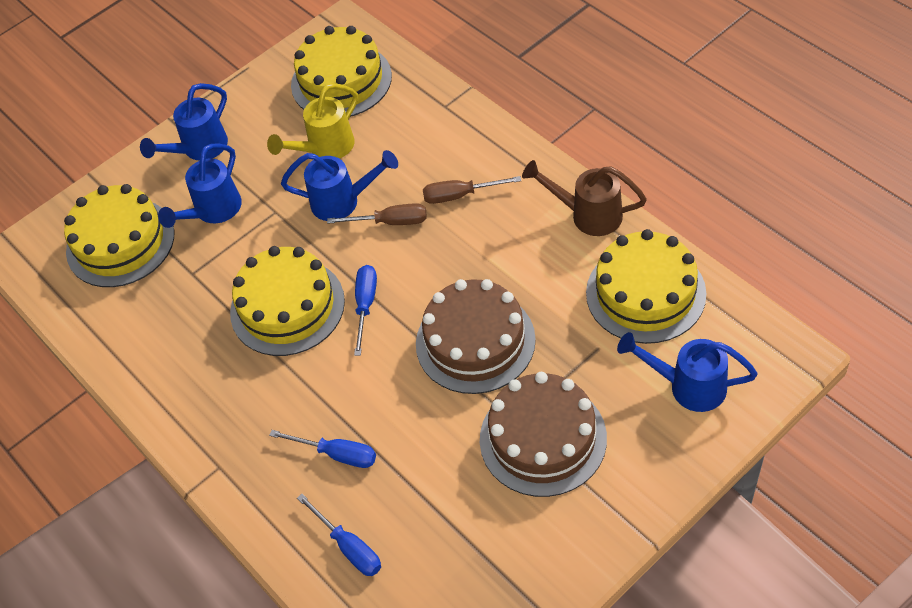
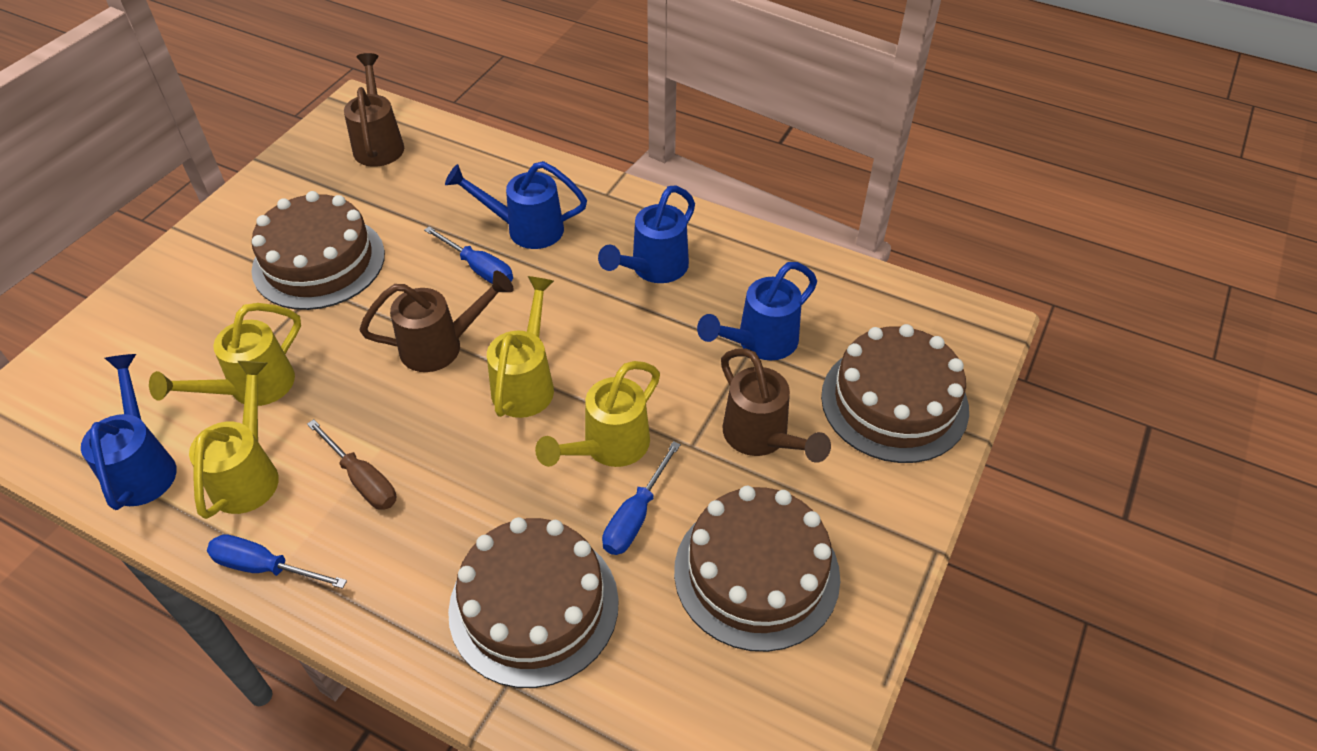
brown cake: 2 -> 4
brown screwdriver: 2 -> 1
brown watering can: 1 -> 3
yellow cake: 4 -> 0
yellow watering can: 1 -> 4

